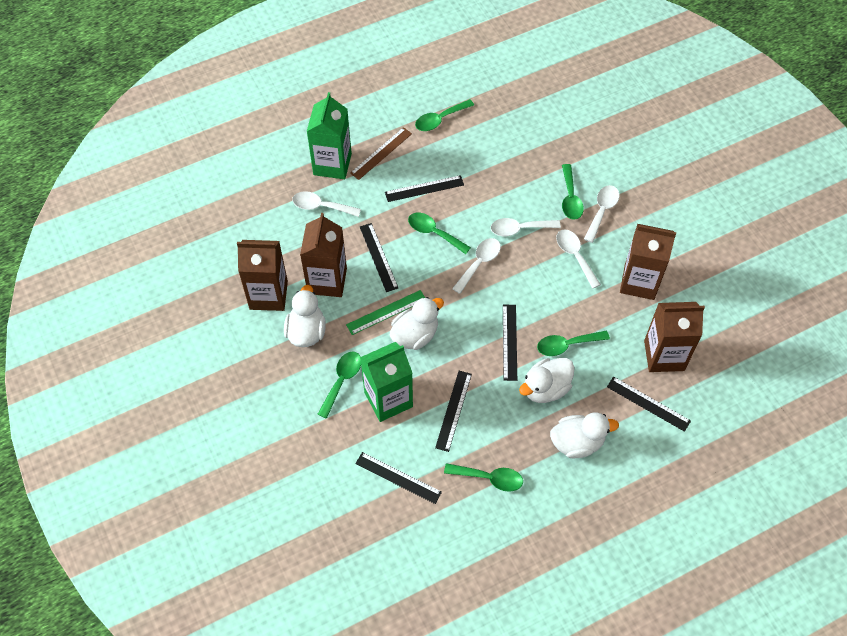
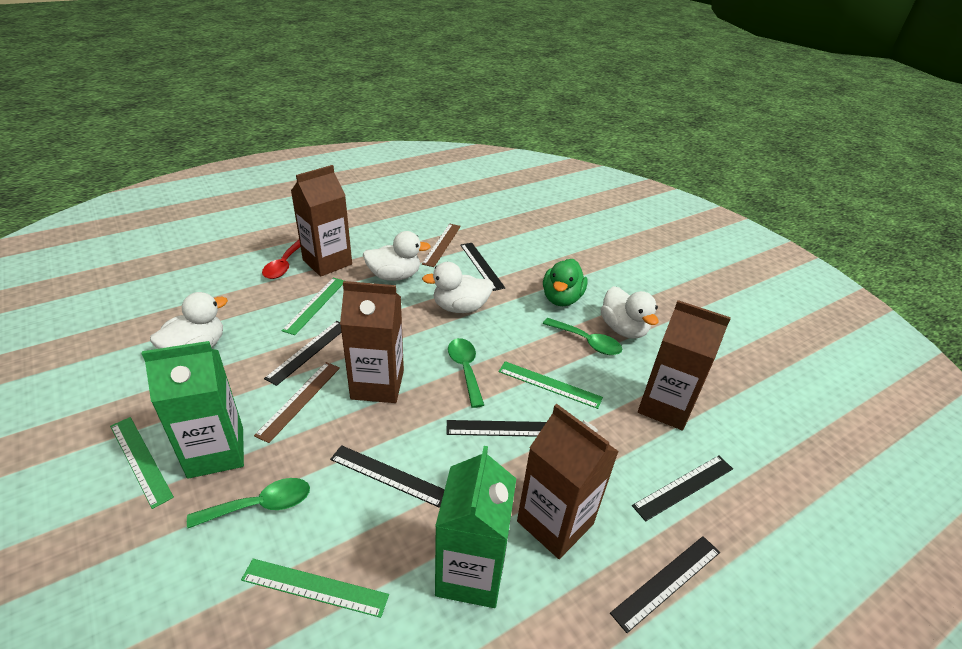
brown ruler: 1 -> 2
green duck: 0 -> 1
green ruler: 1 -> 4
green spoon: 6 -> 3
red spoon: 0 -> 1
white spoon: 5 -> 0

